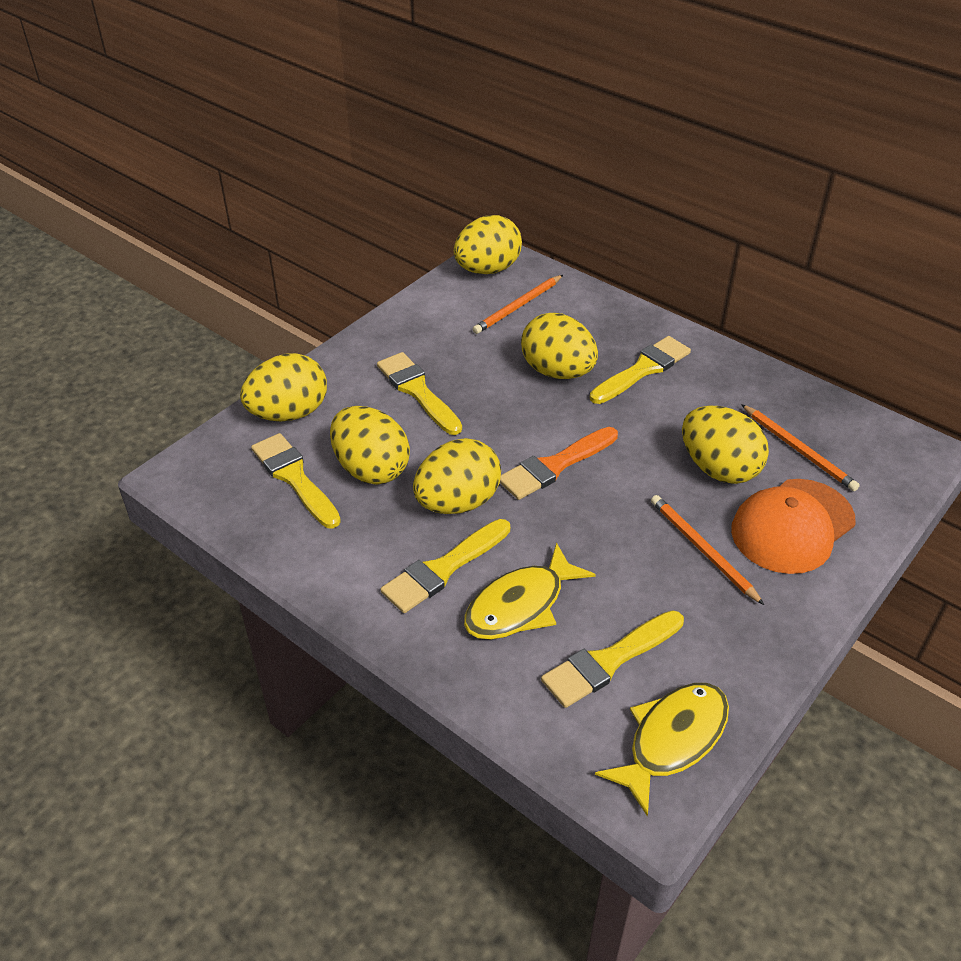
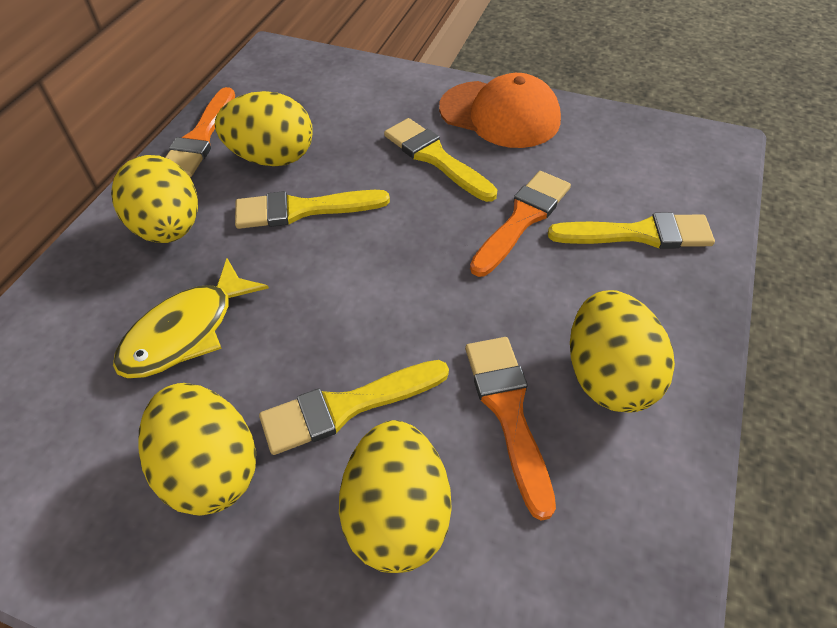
orange brush: 1 -> 3
orange pencil: 3 -> 0
yellow brush: 5 -> 4
yellow egg: 6 -> 5
yellow fish: 2 -> 1

